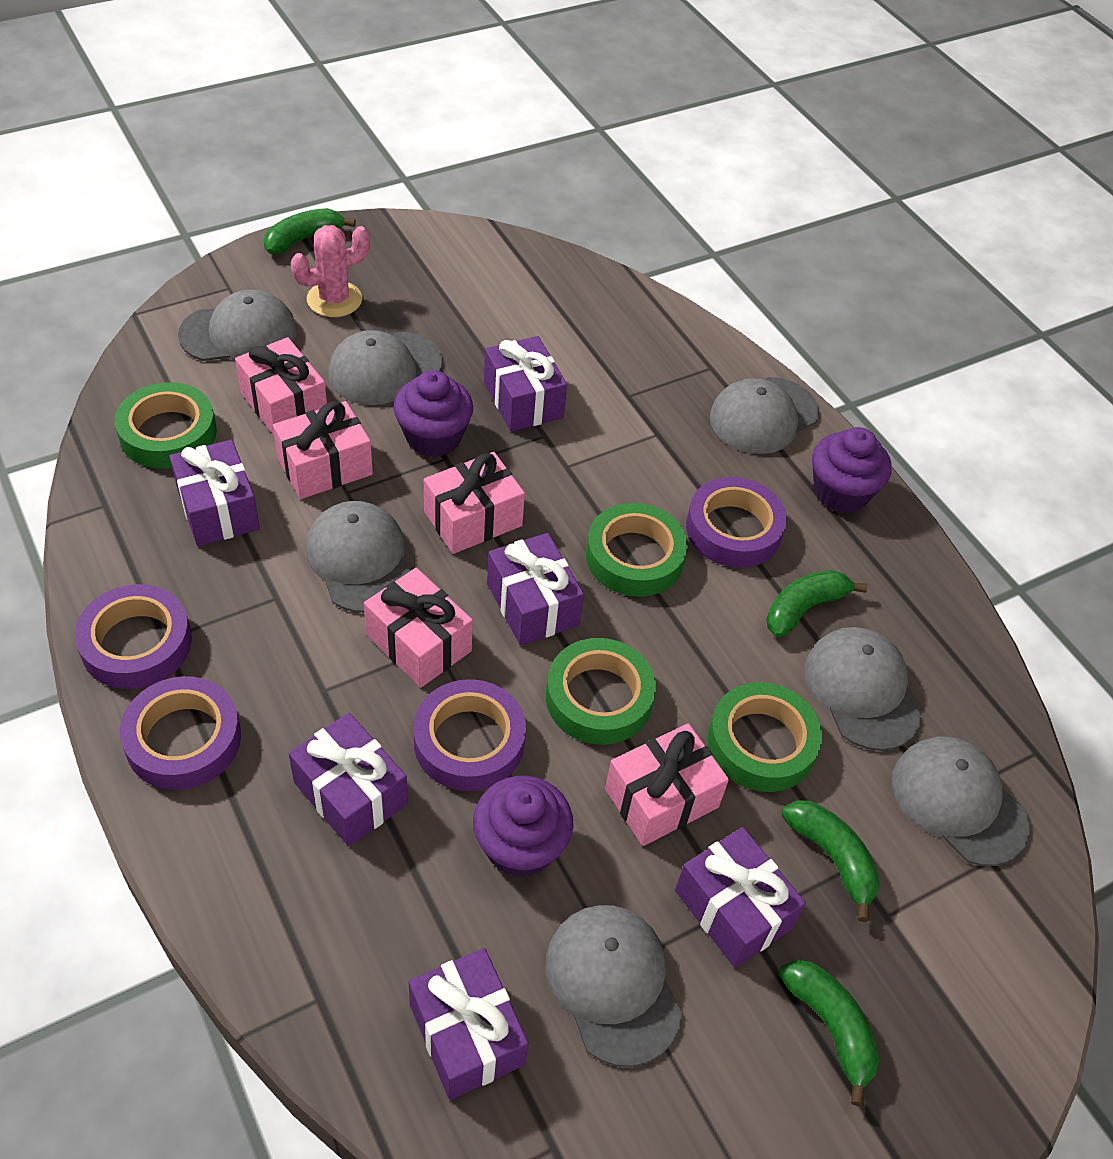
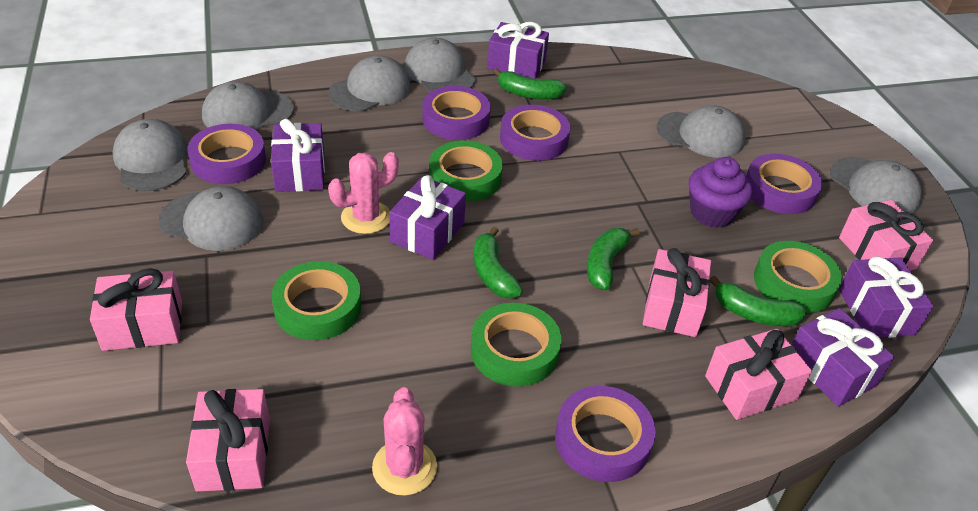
pink cactus: 1 -> 2
purple cupcake: 3 -> 1
purple gift: 6 -> 5
purple tape: 4 -> 5

